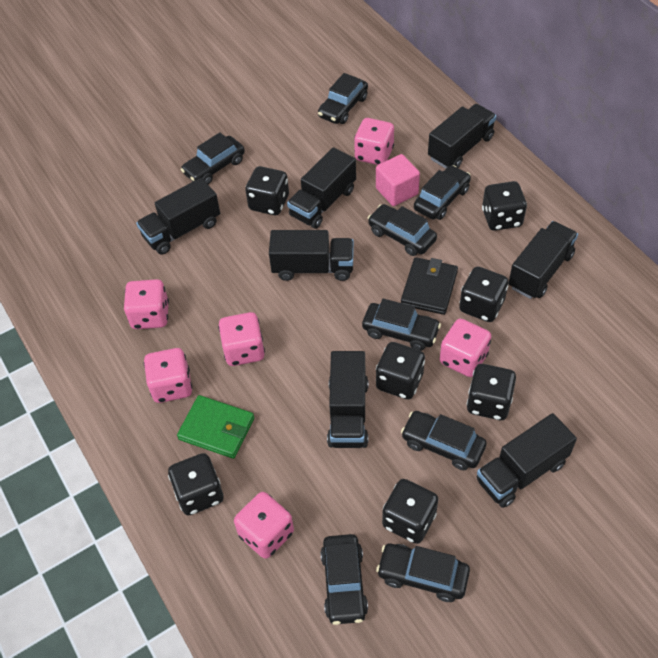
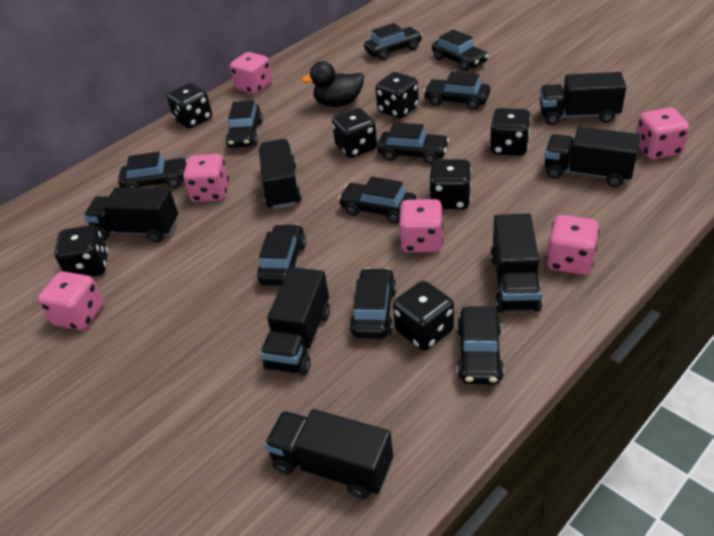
black car: 8 -> 10
black duck: 0 -> 1
black wallet: 1 -> 0
green wallet: 1 -> 0
pink cube: 1 -> 0

